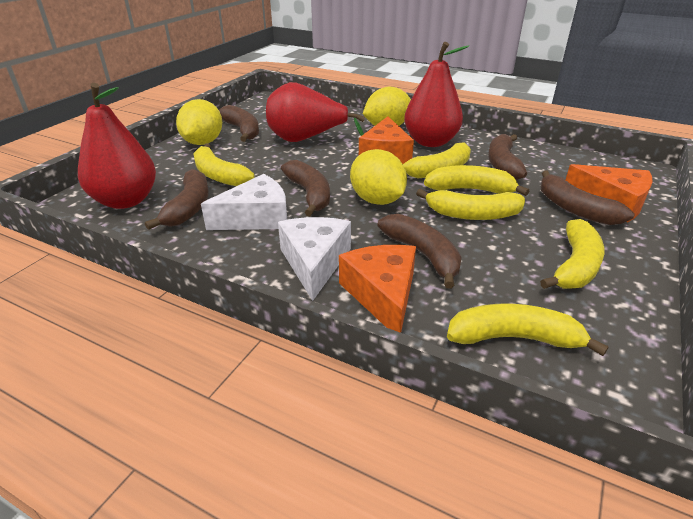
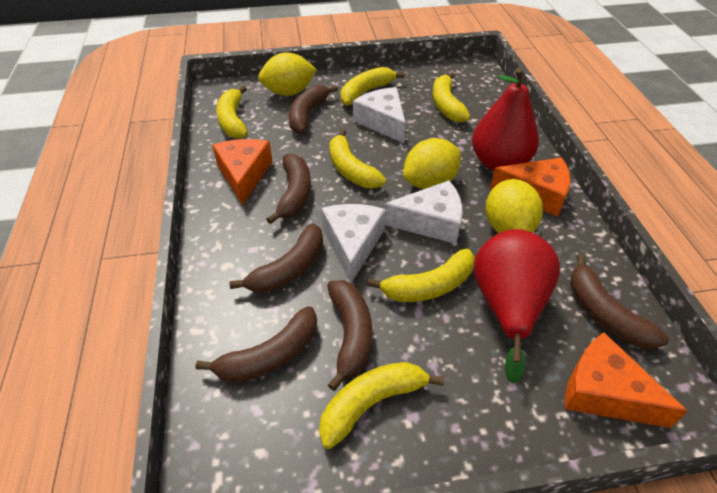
red pear: 3 -> 2
white cheese: 2 -> 3

